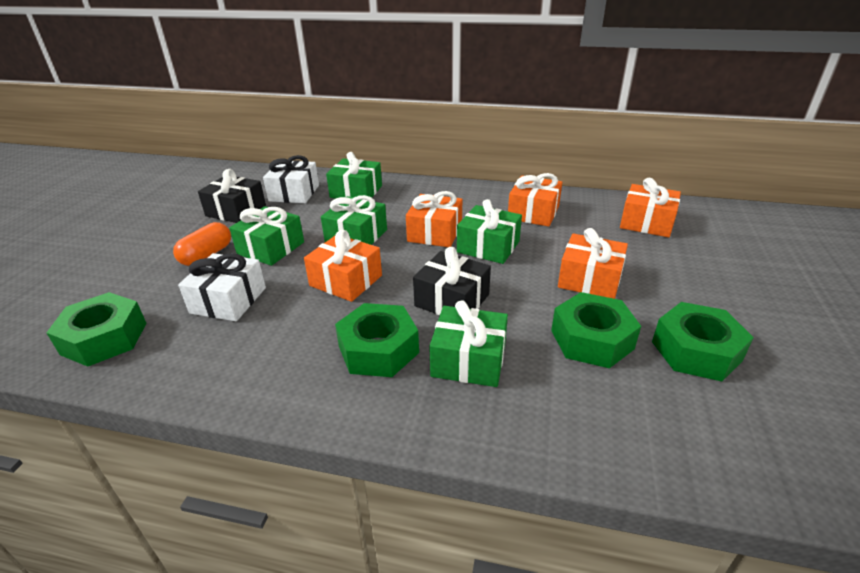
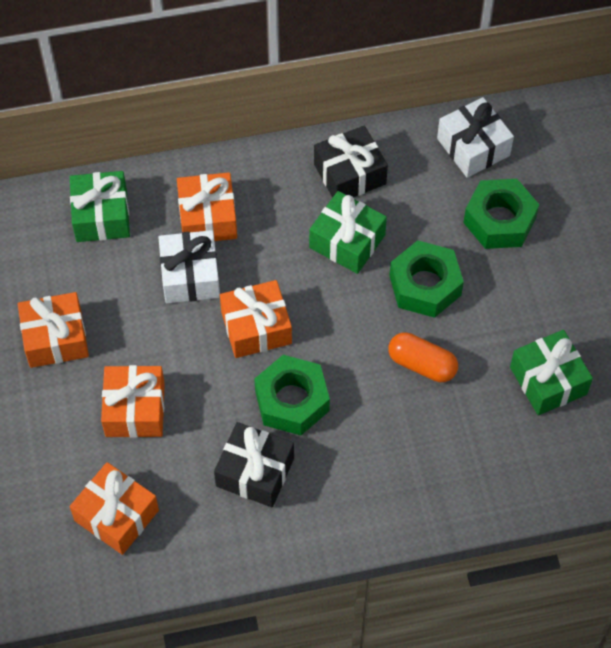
green gift: 5 -> 3
green nut: 4 -> 3

